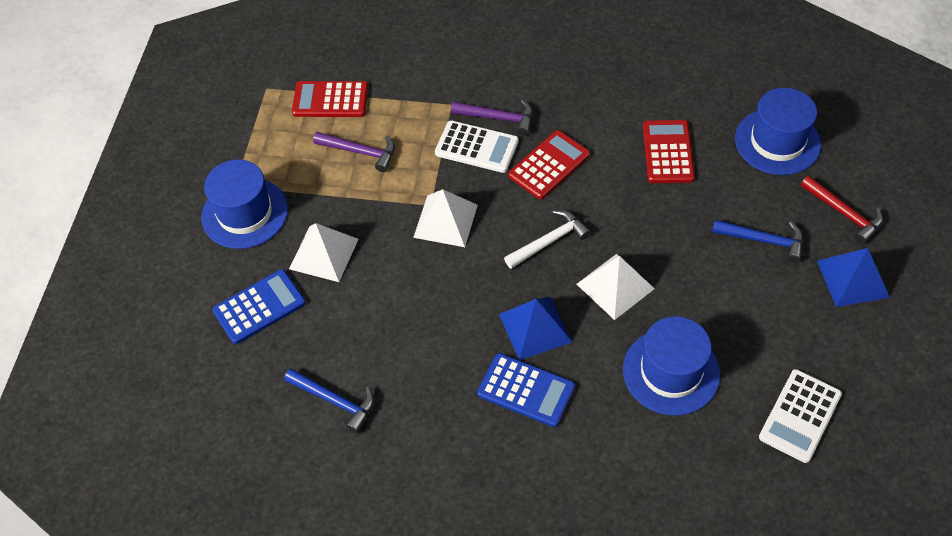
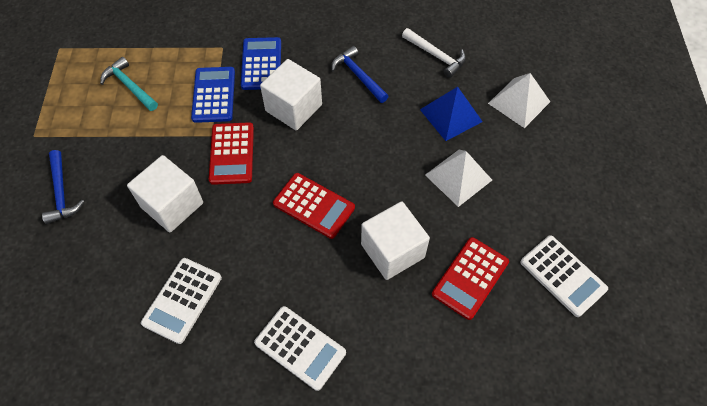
blue hat: 3 -> 0
blue pyramid: 2 -> 1
purple hammer: 2 -> 0
red hammer: 1 -> 0
turquoise hammer: 0 -> 1
white calculator: 2 -> 3
white cube: 0 -> 3
white pyramid: 3 -> 2

